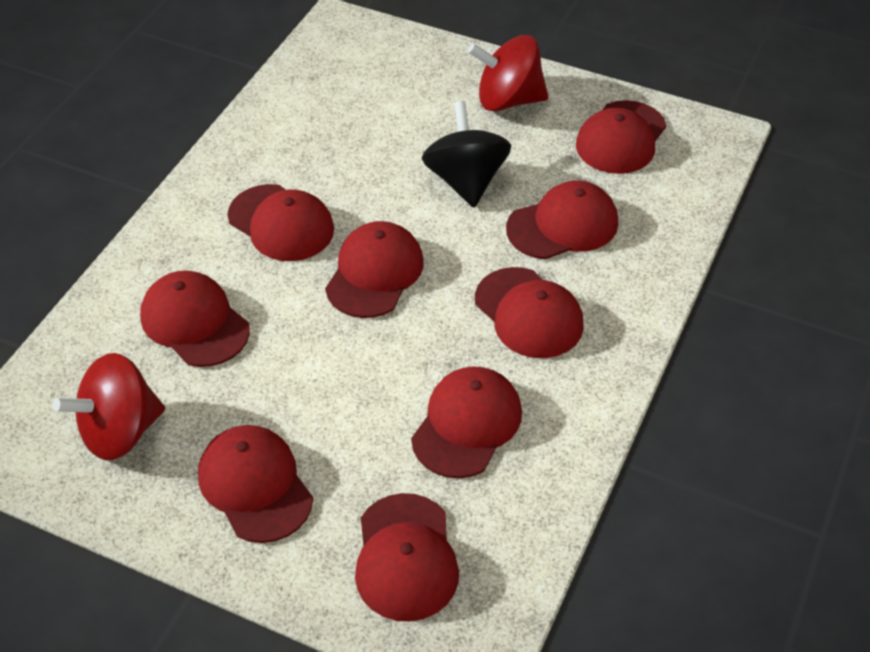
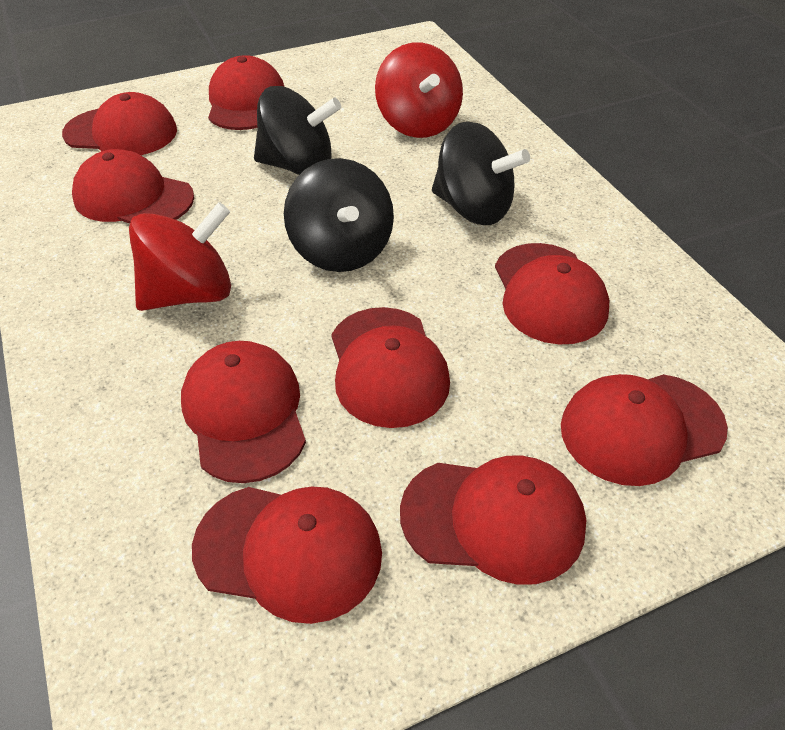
black spinning top: 1 -> 3

